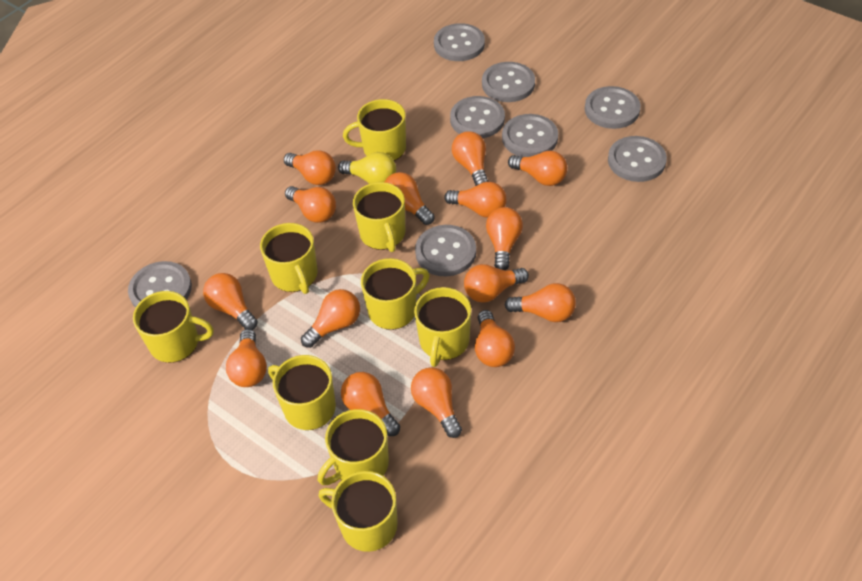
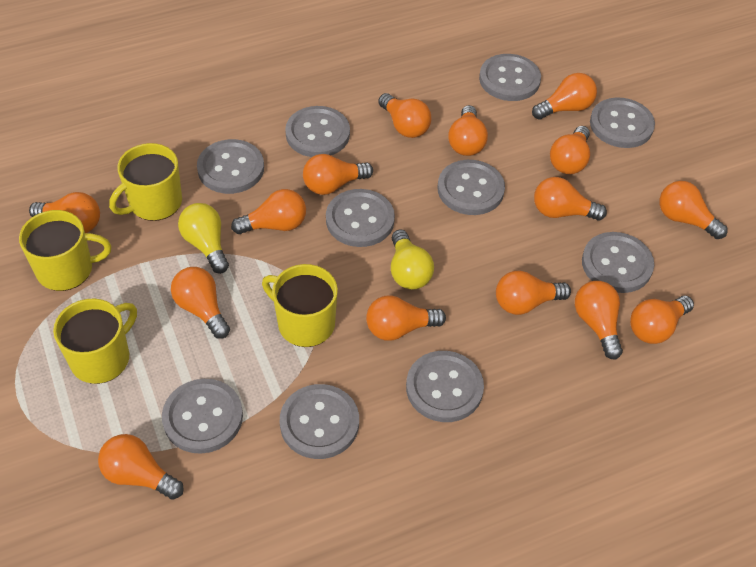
grey button: 8 -> 10
yellow light bulb: 1 -> 2
yellow mug: 9 -> 4

